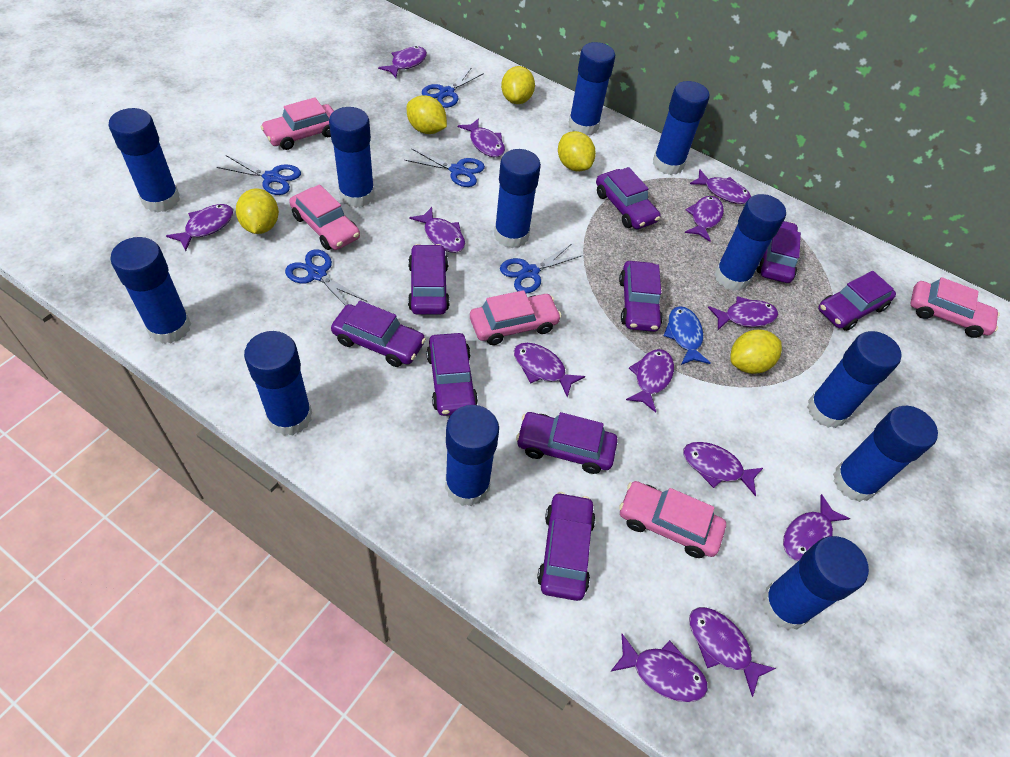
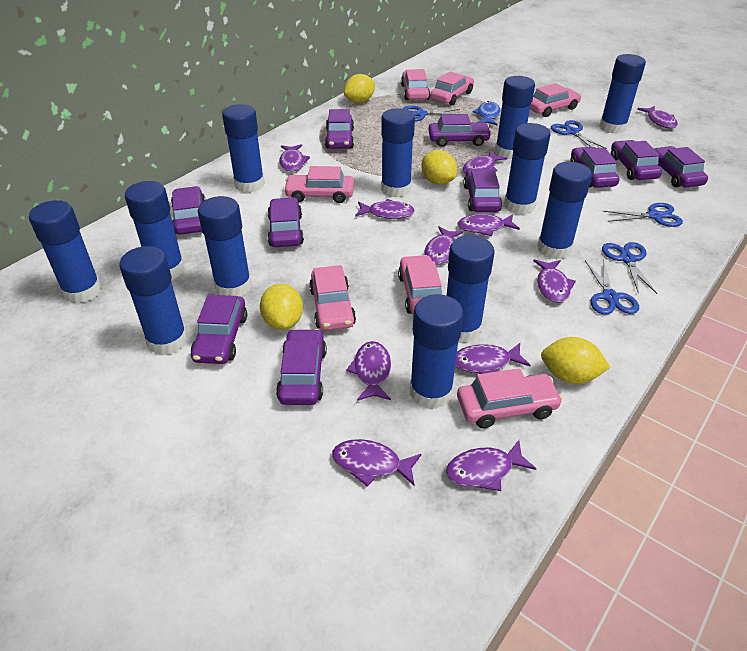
pink car: 5 -> 7
purple car: 9 -> 10
purple fish: 13 -> 11
yellow lemon: 5 -> 4

